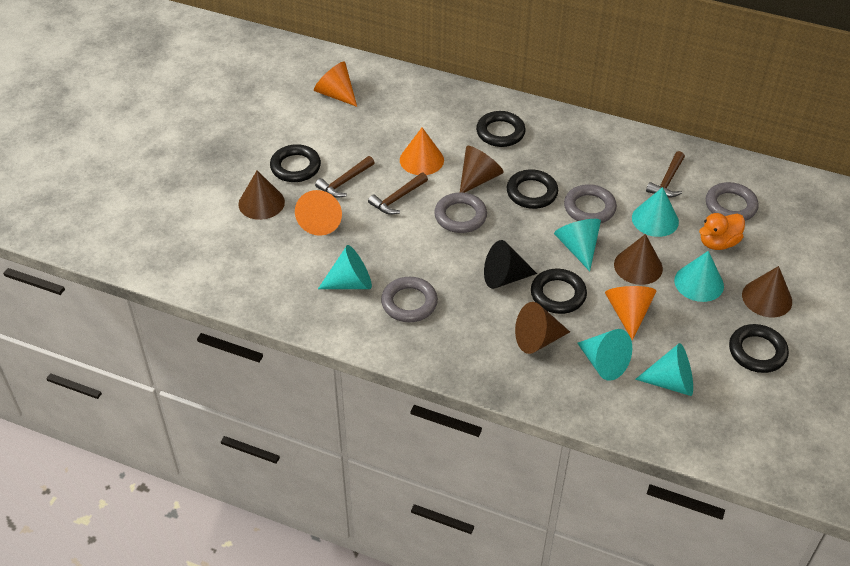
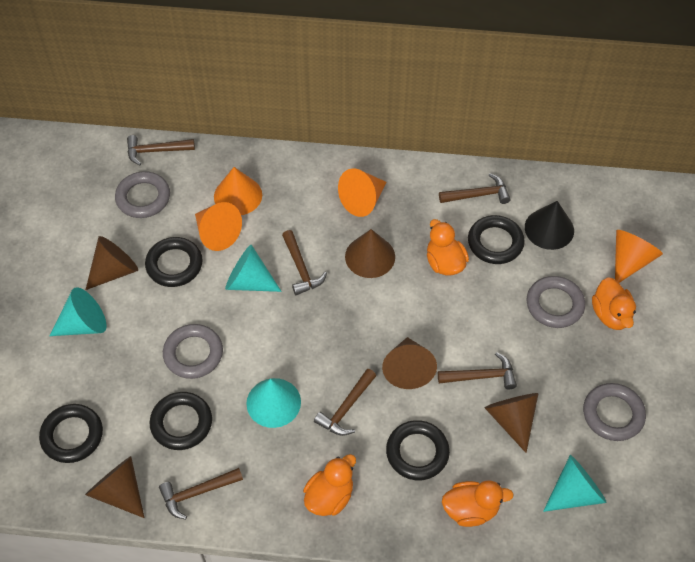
brown hammer: 3 -> 6
orange duck: 1 -> 4
turquoise cone: 6 -> 4

